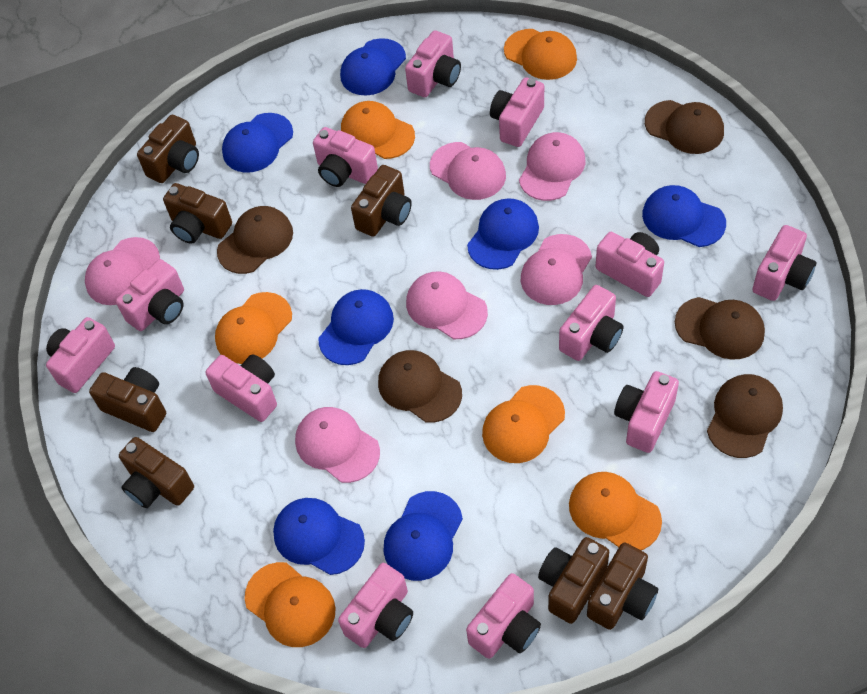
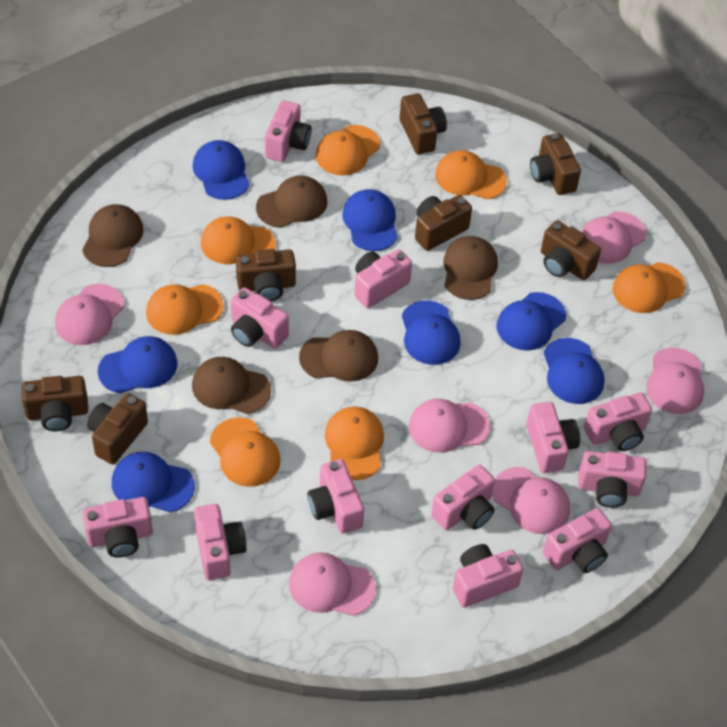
orange cap: 6 -> 7

